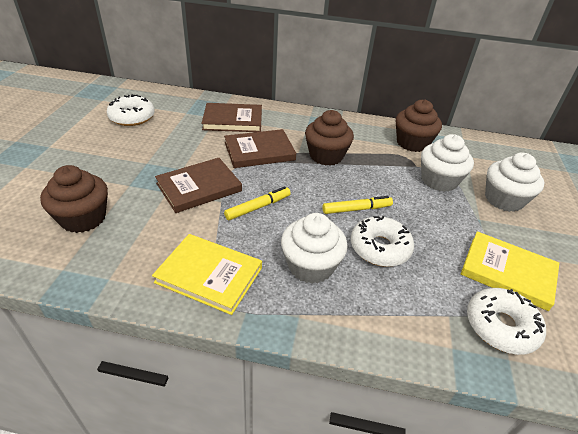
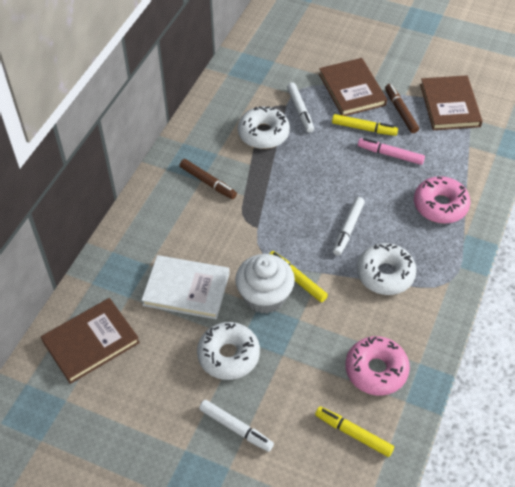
brown cupcake: 3 -> 0
brown marker: 0 -> 2
pink donut: 0 -> 2
pink marker: 0 -> 1
white book: 0 -> 1
white cupcake: 3 -> 1
white marker: 0 -> 3
yellow book: 2 -> 0
yellow marker: 2 -> 3

